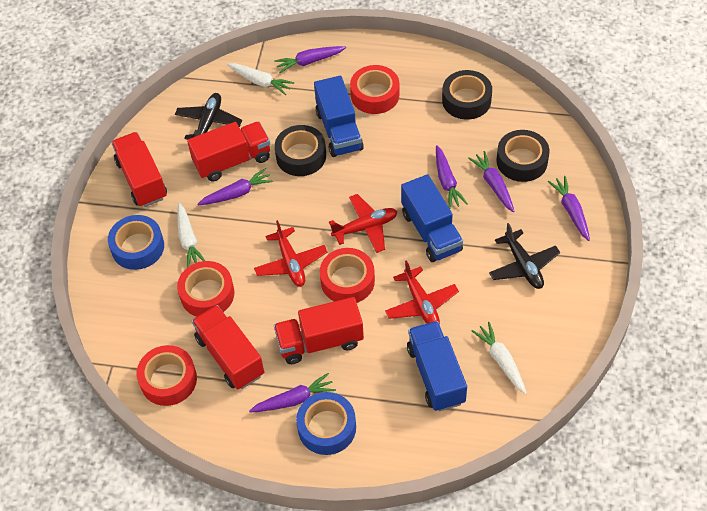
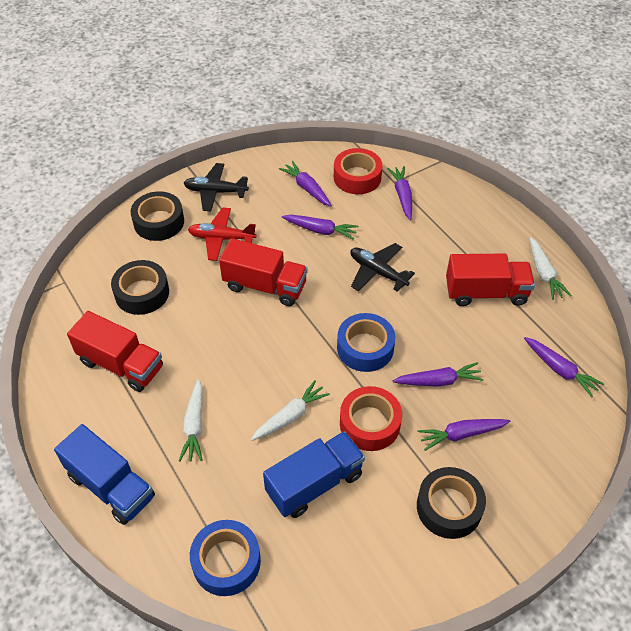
blue truck: 3 -> 2
red plane: 3 -> 1
red tape: 4 -> 2
red truck: 4 -> 3

